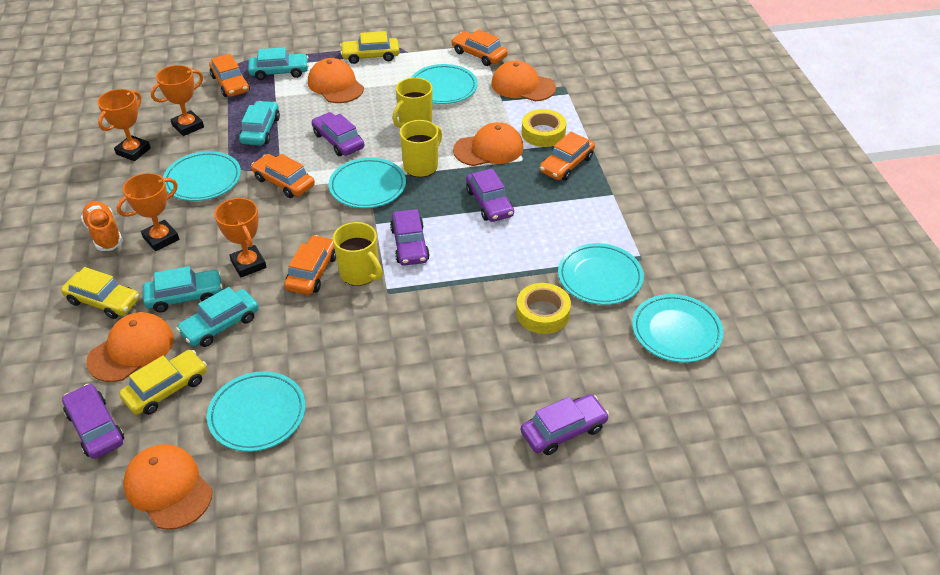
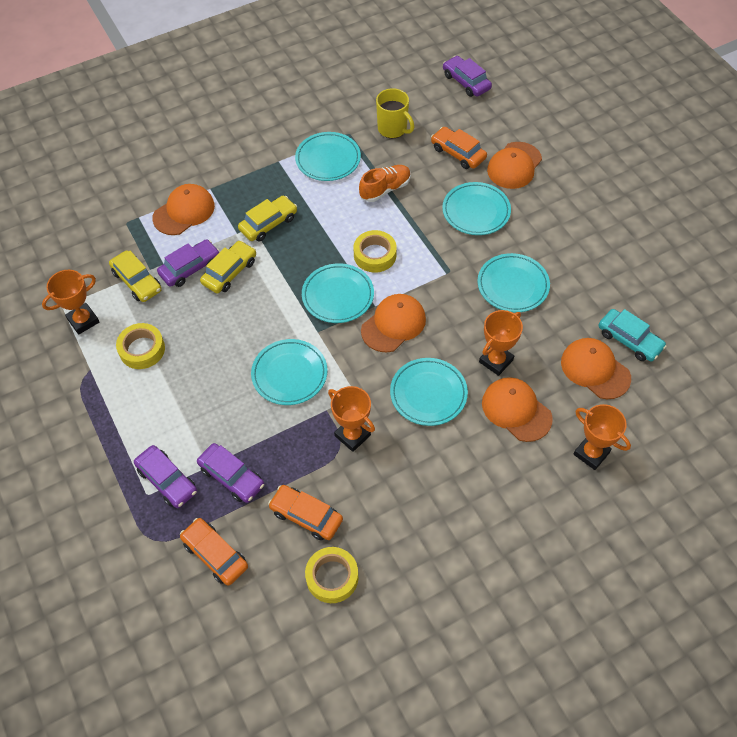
orange car: 5 -> 3
purple car: 5 -> 4
turquoise car: 4 -> 1
yellow mug: 3 -> 1
yellow tape: 2 -> 3

